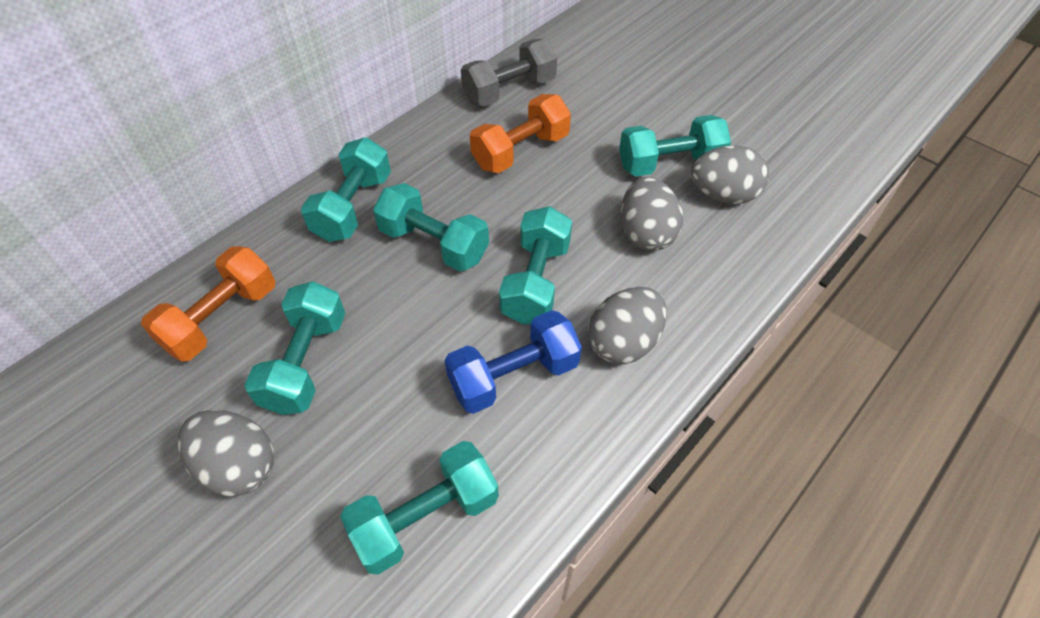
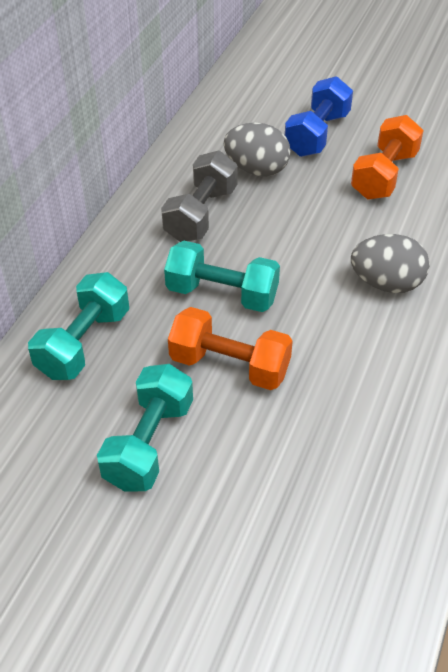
grey egg: 4 -> 2
turquoise dumbbell: 6 -> 3

